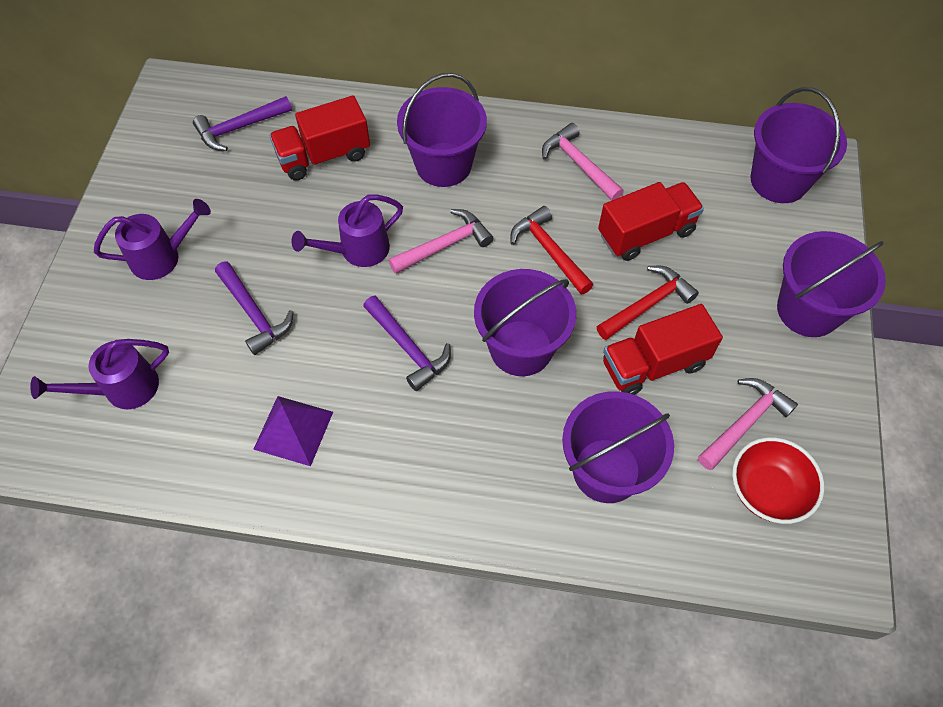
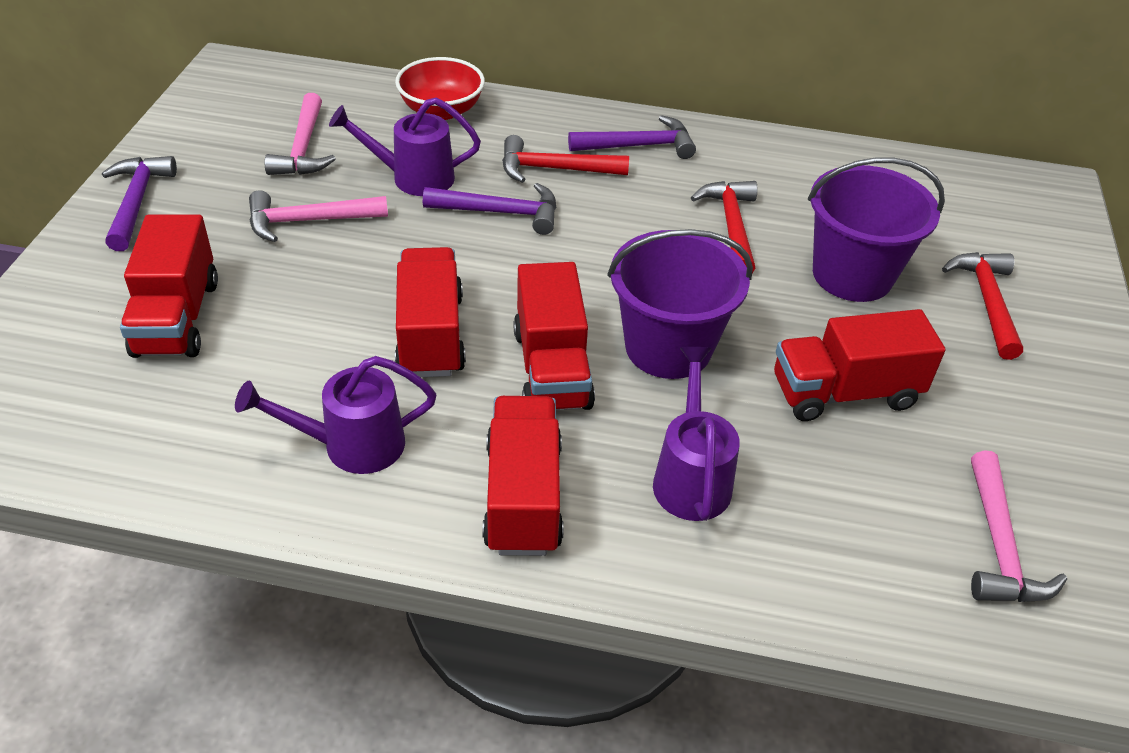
purple bucket: 5 -> 2
purple pyramid: 1 -> 0
red hammer: 2 -> 3
red truck: 3 -> 5

